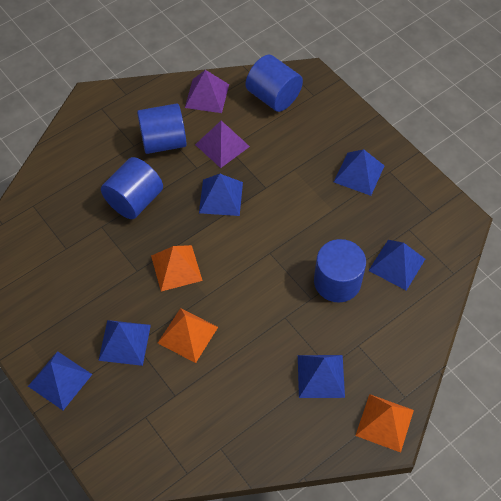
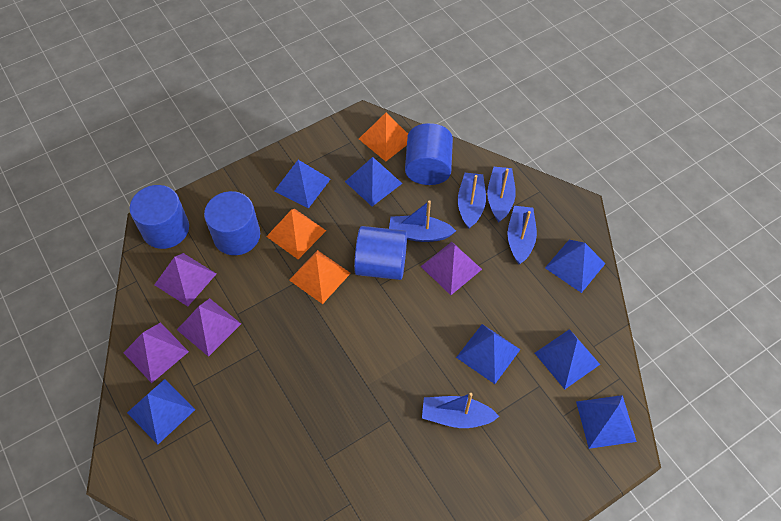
blue boat: 0 -> 5
blue pyramid: 6 -> 7
purple pyramid: 2 -> 4

